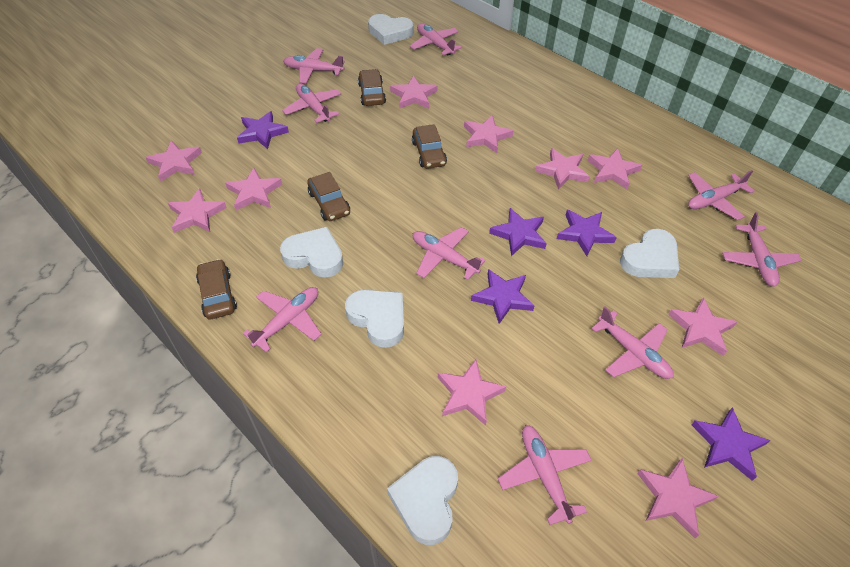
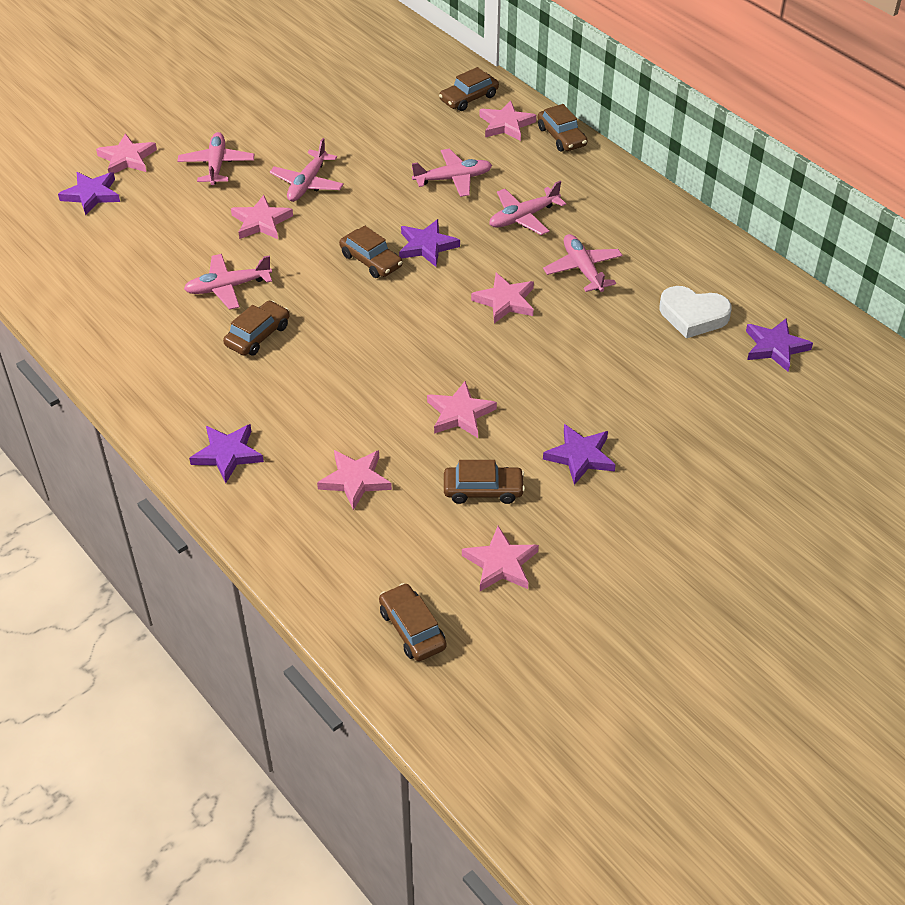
brown car: 4 -> 6
pink plane: 9 -> 6
pink star: 10 -> 7
white heart: 5 -> 1

